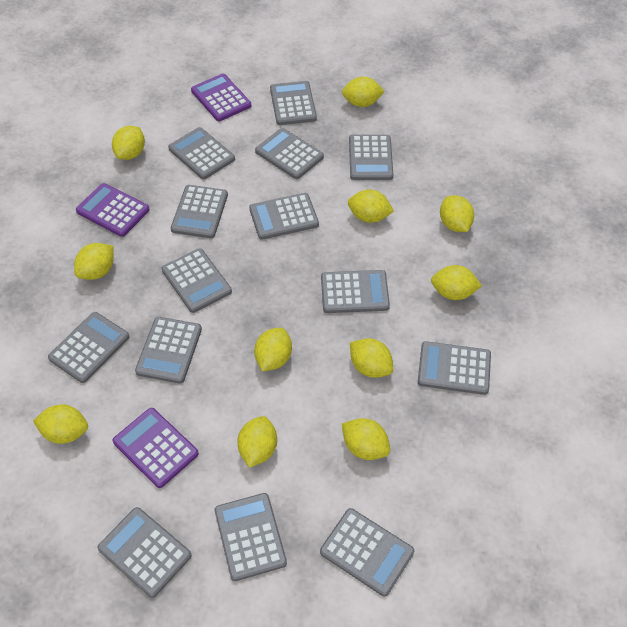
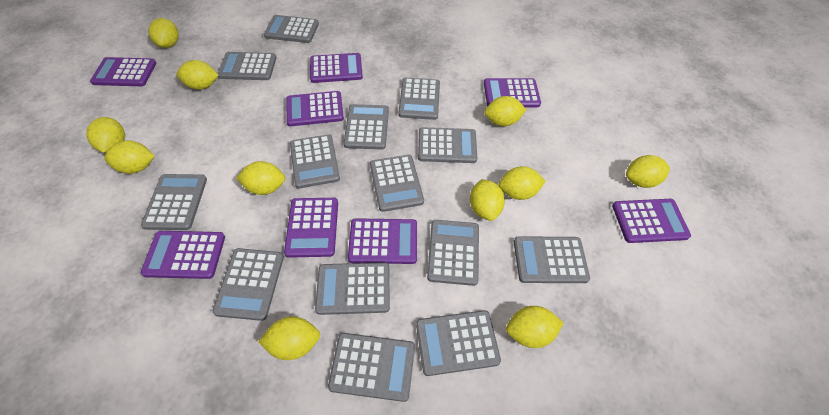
purple calculator: 3 -> 8

